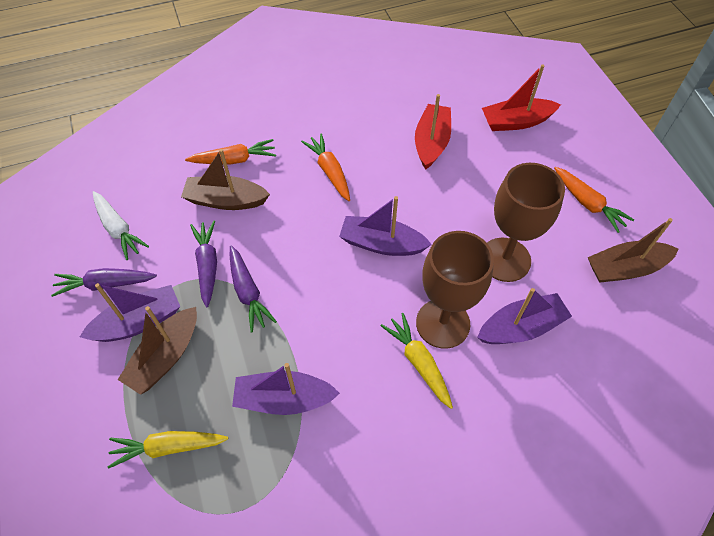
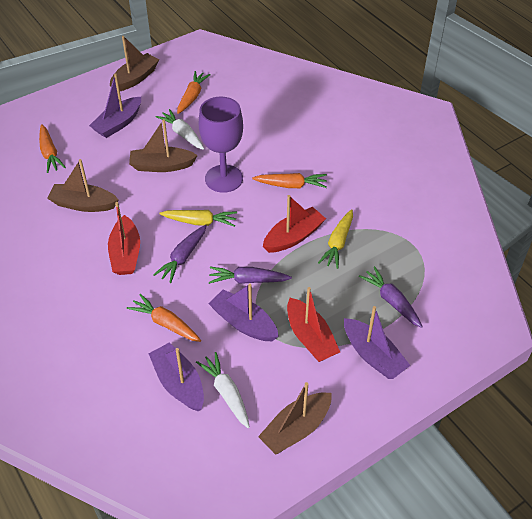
brown boat: 3 -> 4
brown goblet: 2 -> 0
orange carrot: 3 -> 4
purple goblet: 0 -> 1
red boat: 2 -> 3
white carrot: 1 -> 2

